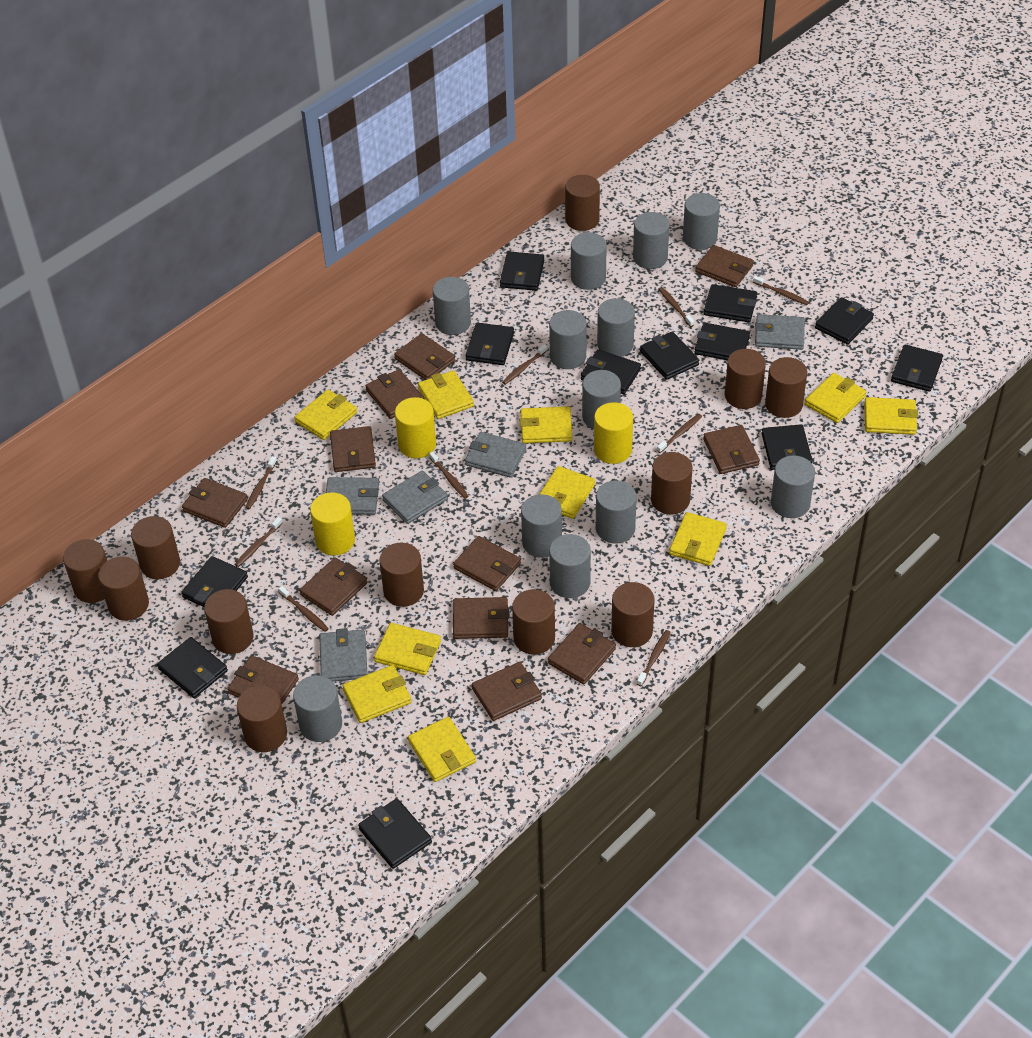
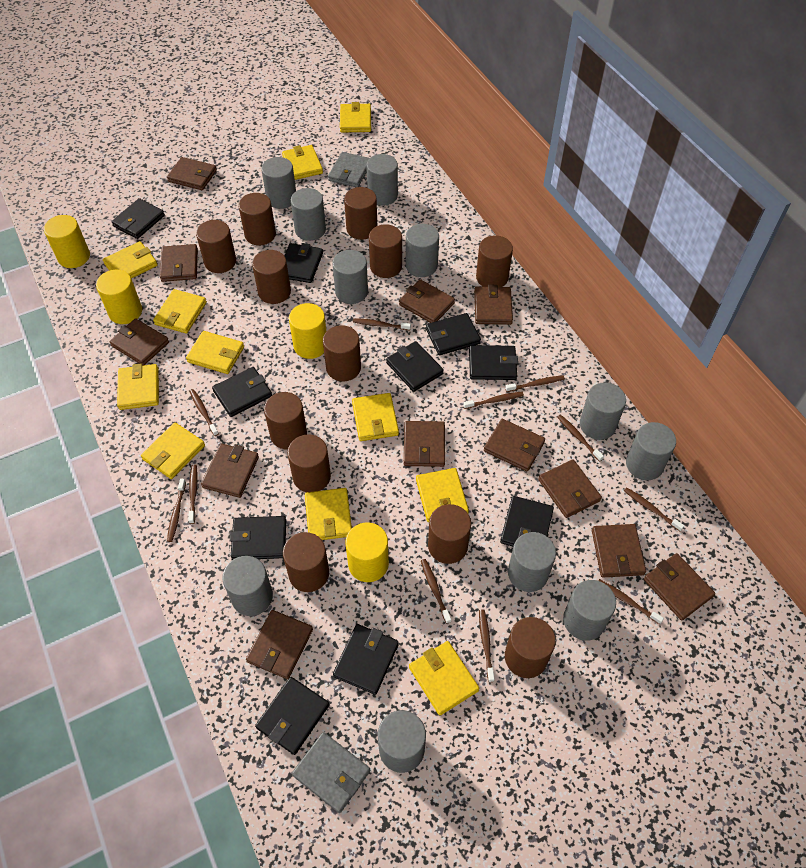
black wallet: 12 -> 10
brown toothbrush: 9 -> 11
grey cylinder: 12 -> 11
grey wallet: 5 -> 2
yellow cylinder: 3 -> 4
yellow wallet: 10 -> 11

